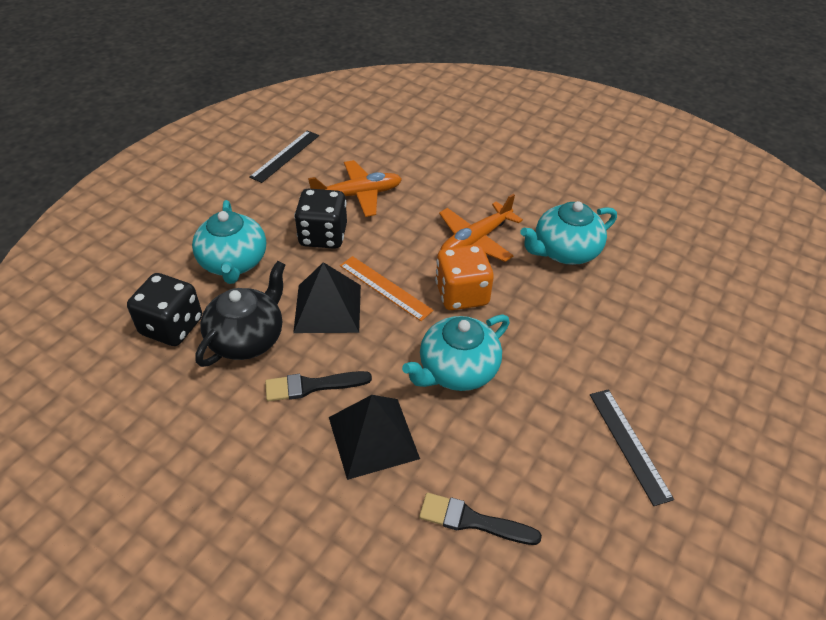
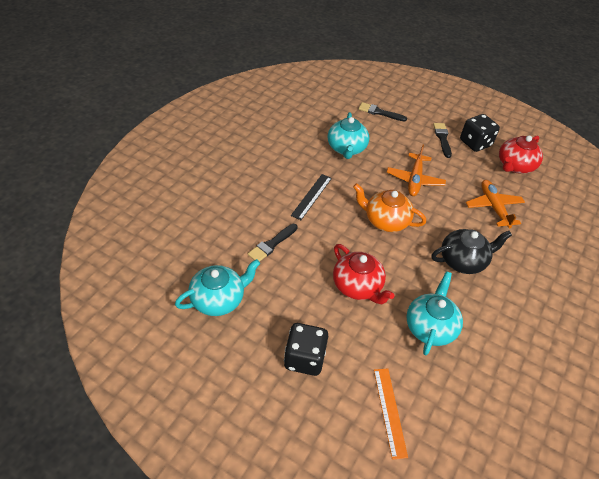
black brush: 2 -> 3
black pyramid: 2 -> 0
black ruler: 2 -> 1
orange dice: 1 -> 0
orange teapot: 0 -> 1
red teapot: 0 -> 2

